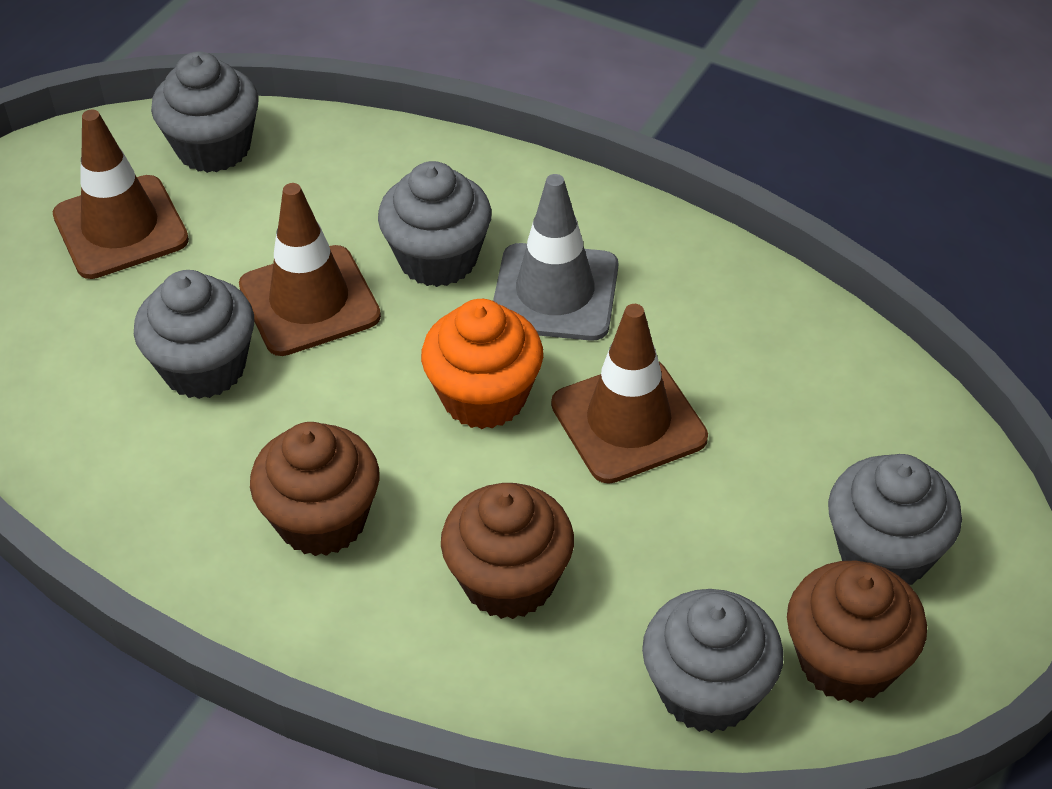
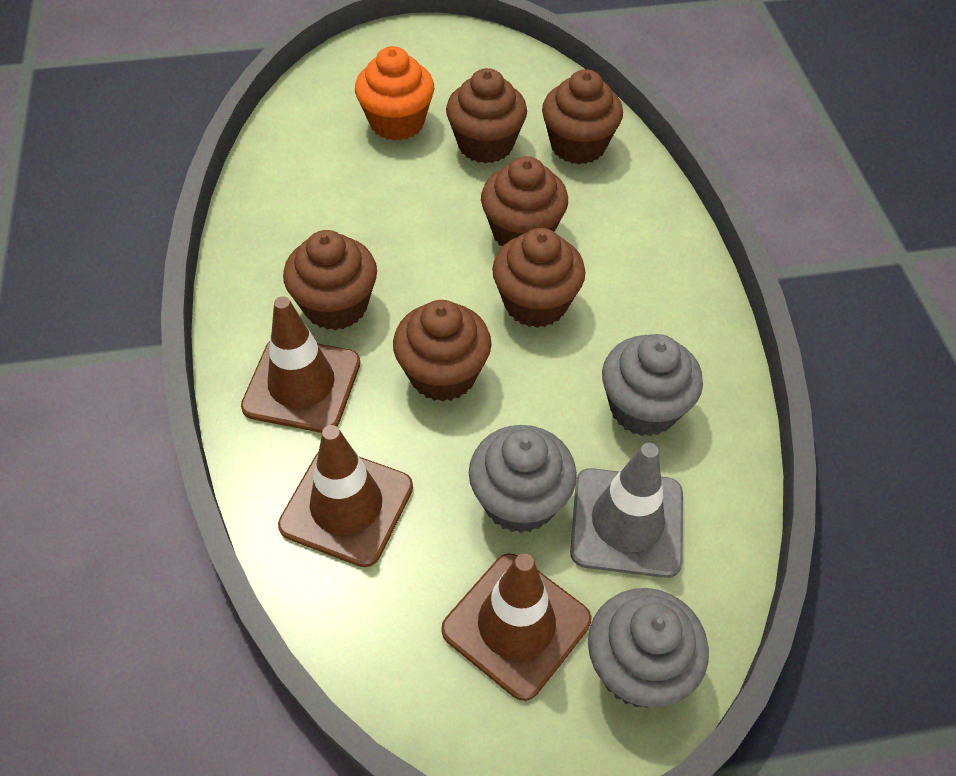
brown cupcake: 3 -> 6
grey cupcake: 5 -> 3

